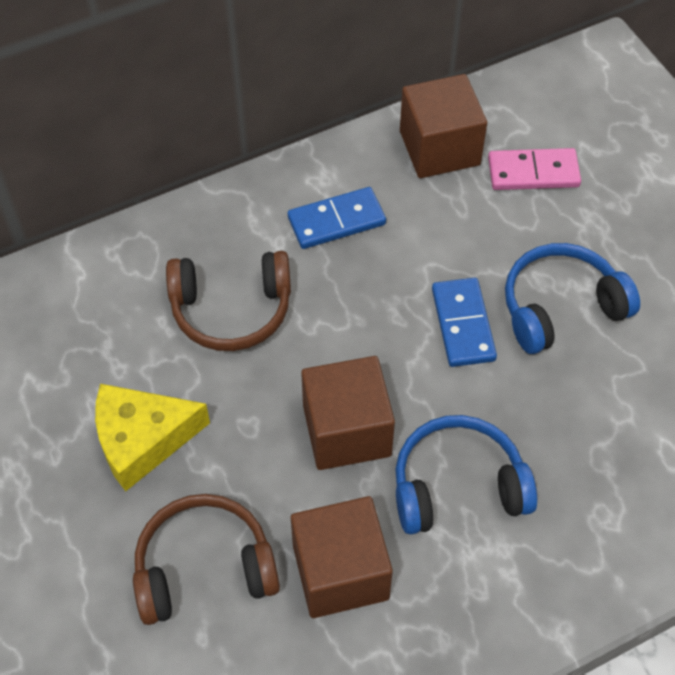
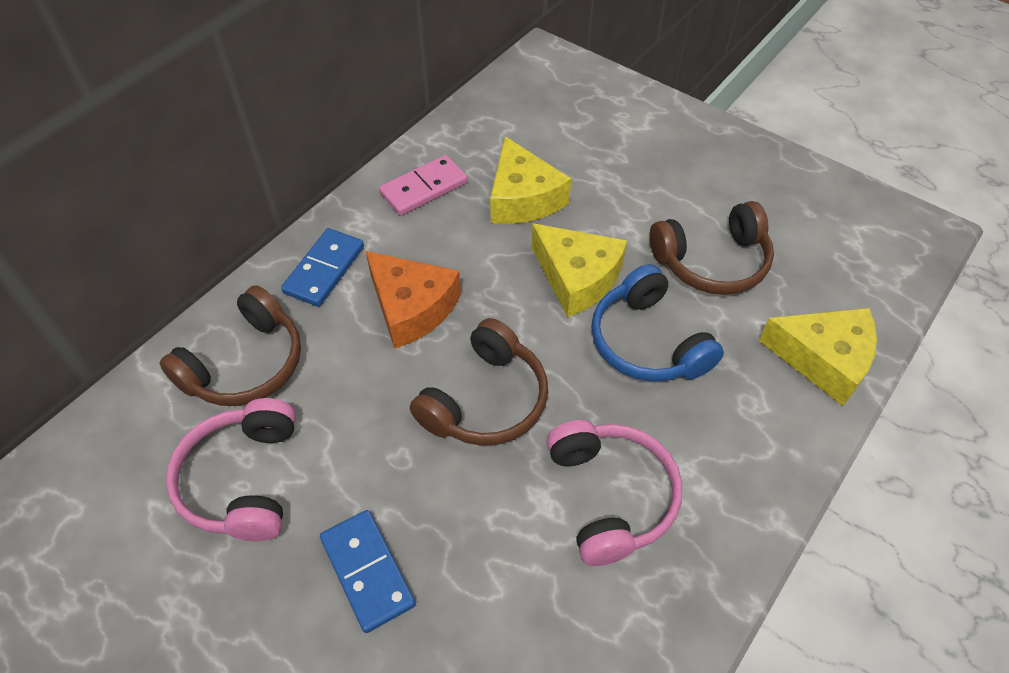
blue headphones: 2 -> 1
brown cube: 3 -> 0
brown headphones: 2 -> 3
orange cheese: 0 -> 1
pink headphones: 0 -> 2
yellow cheese: 1 -> 3

